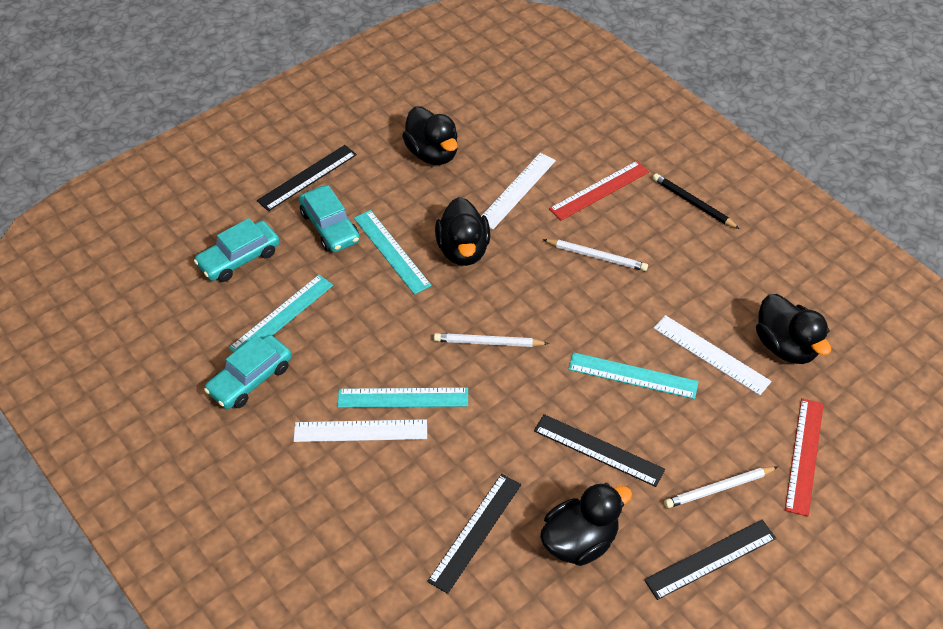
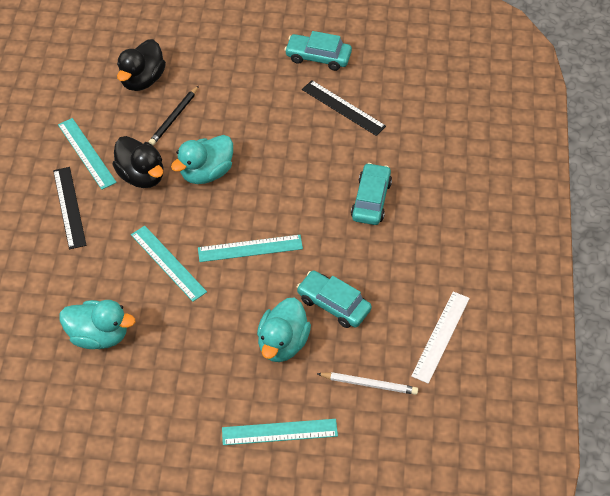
black duck: 4 -> 2
black ruler: 4 -> 2
red ruler: 2 -> 0
turquoise duck: 0 -> 3
white pencil: 3 -> 1
white ruler: 3 -> 1

